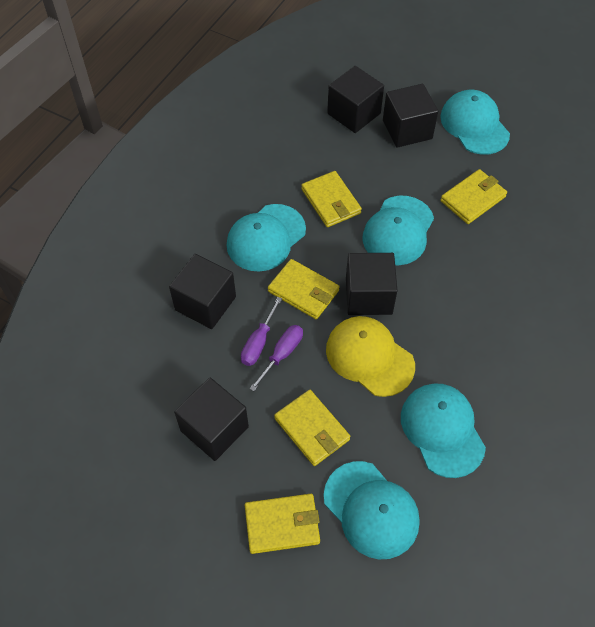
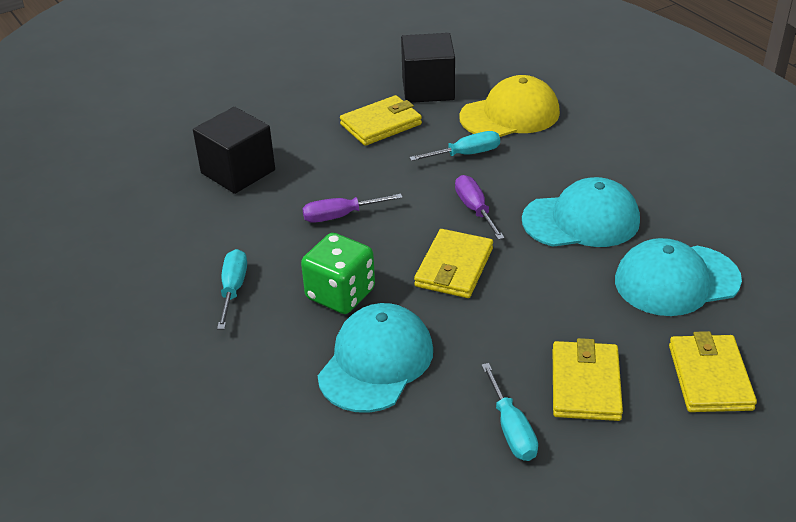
black cube: 5 -> 2
green dice: 0 -> 1
turquoise cap: 5 -> 3
turquoise screwdriver: 0 -> 3
yellow wallet: 5 -> 4

